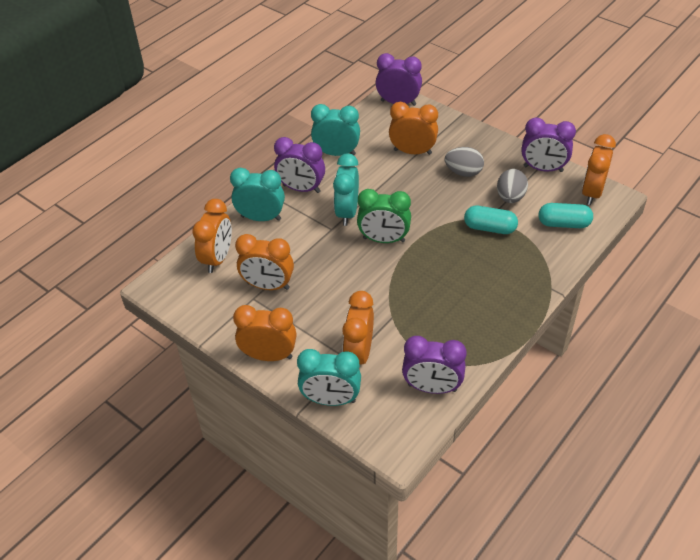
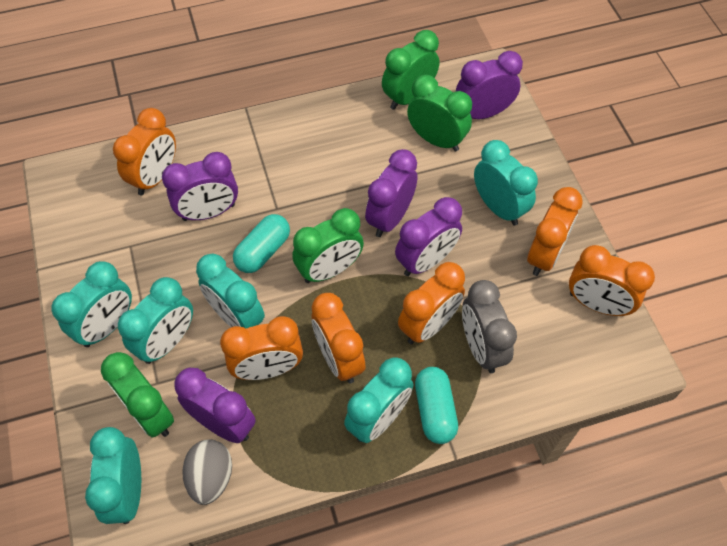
green clock: 1 -> 4
grey clock: 0 -> 1
grey egg: 2 -> 1
purple clock: 4 -> 5
turquoise clock: 4 -> 6

